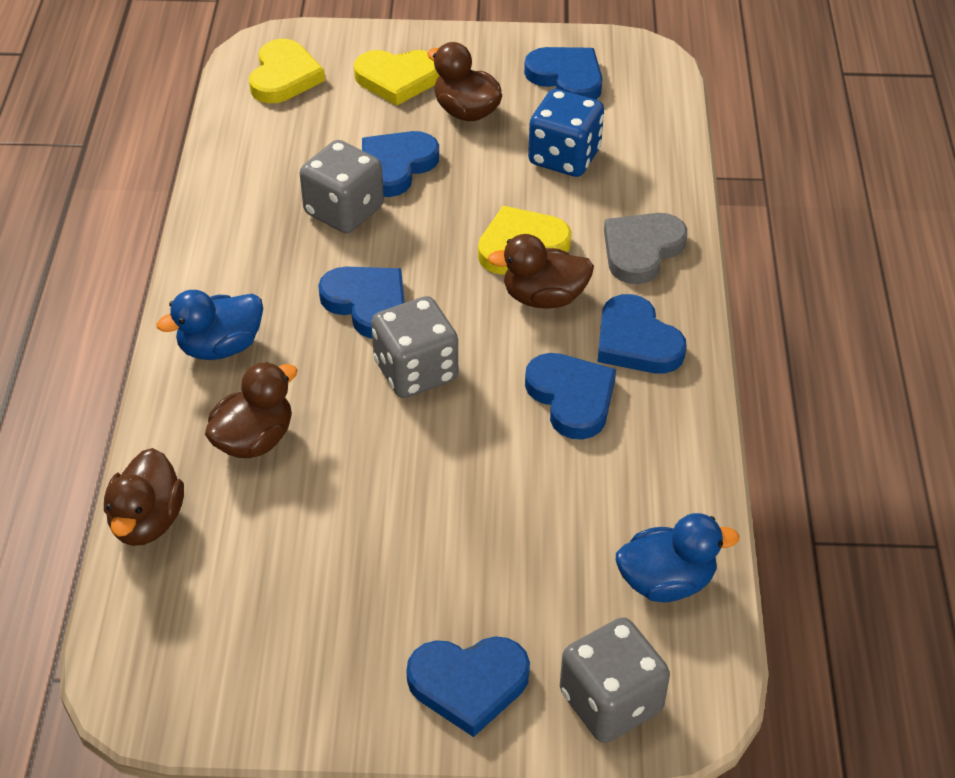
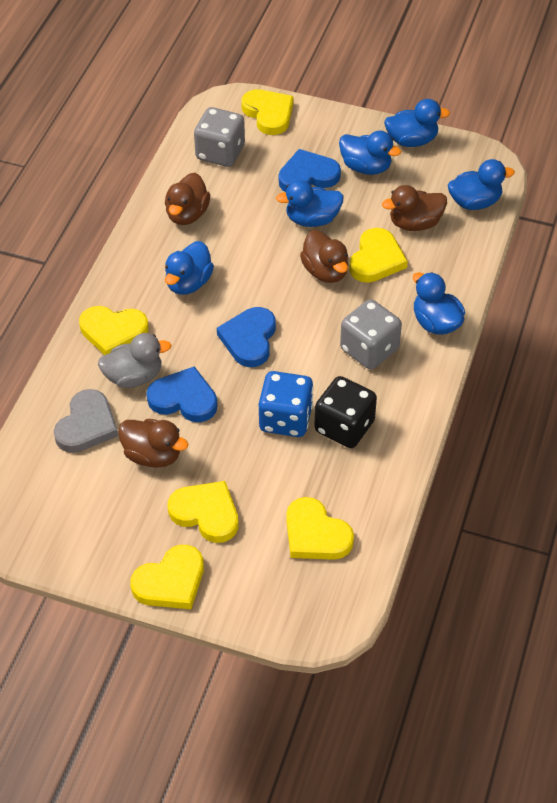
black dice: 0 -> 1
blue duck: 2 -> 6
blue heart: 6 -> 3
grey dice: 3 -> 2
grey duck: 0 -> 1
yellow heart: 3 -> 6

